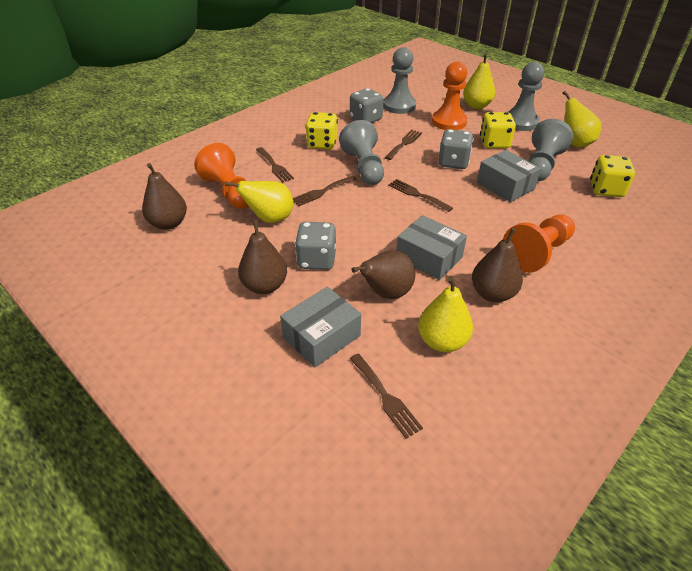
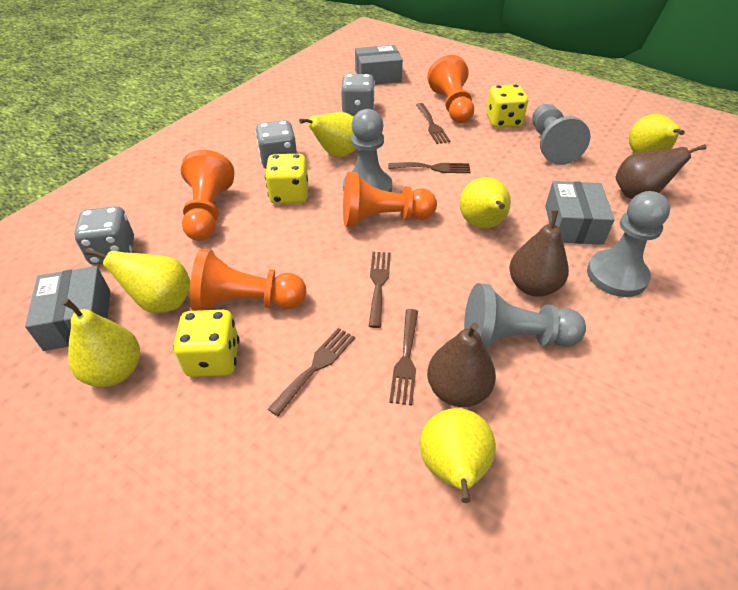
brown pear: 4 -> 3
orange pawn: 3 -> 4
yellow pear: 4 -> 6

